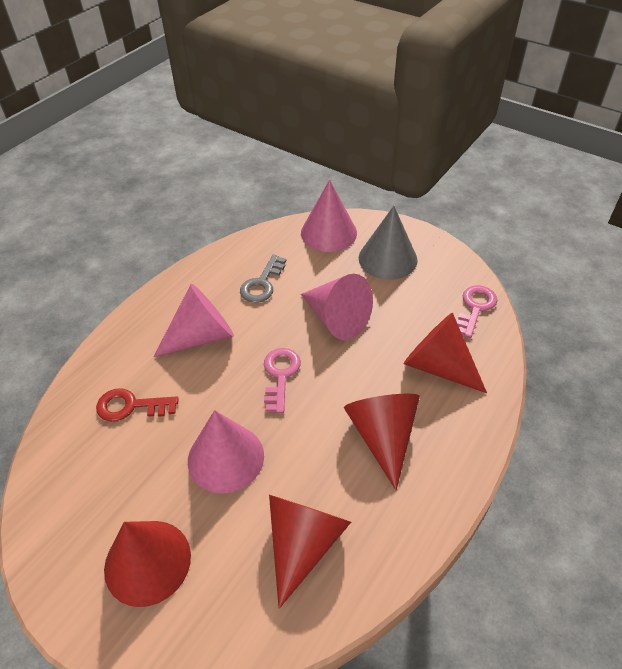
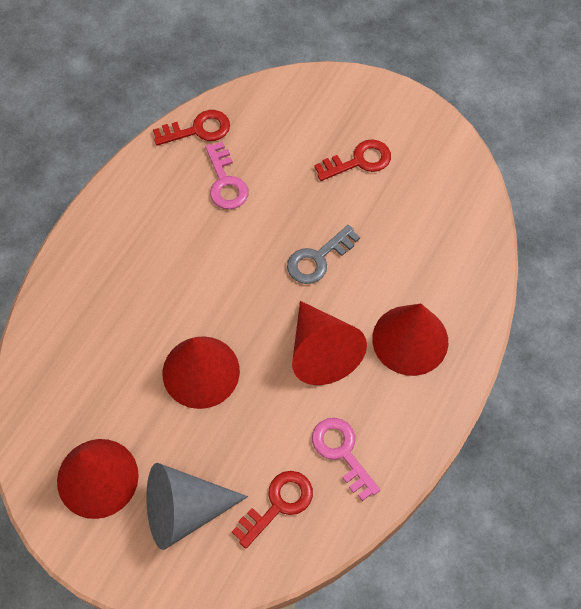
pink cone: 4 -> 0
red key: 1 -> 3

